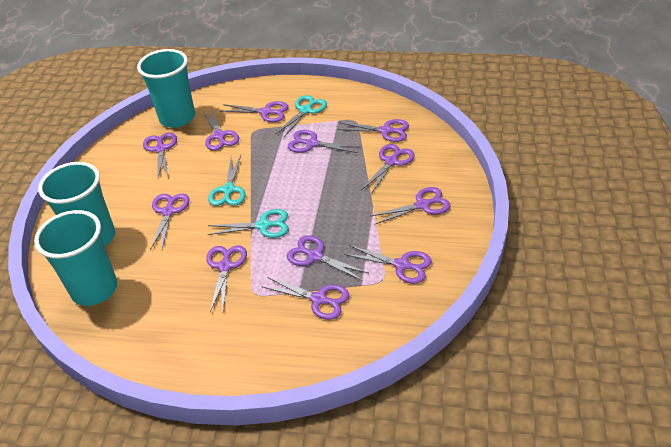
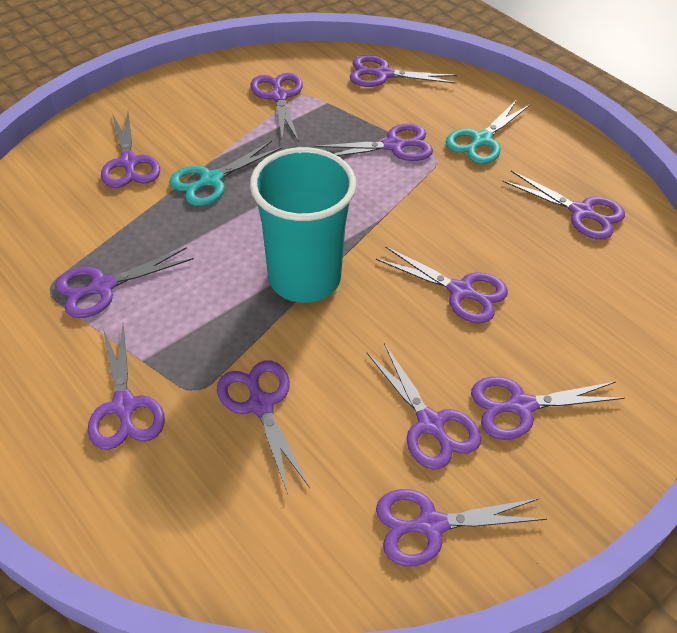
turquoise cup: 3 -> 1
turquoise scissors: 3 -> 2

